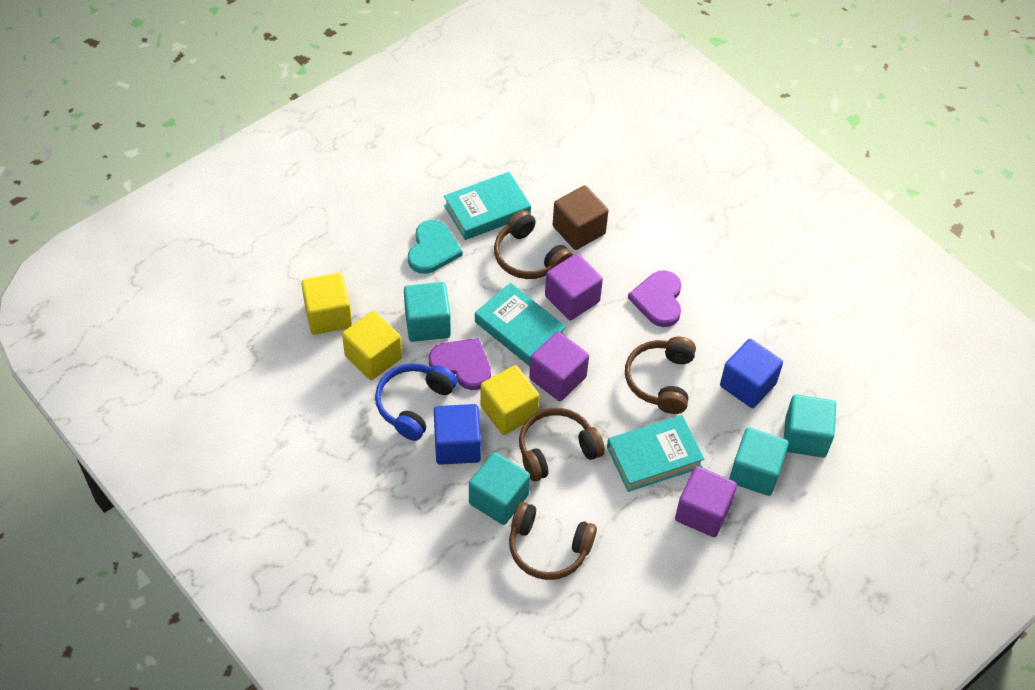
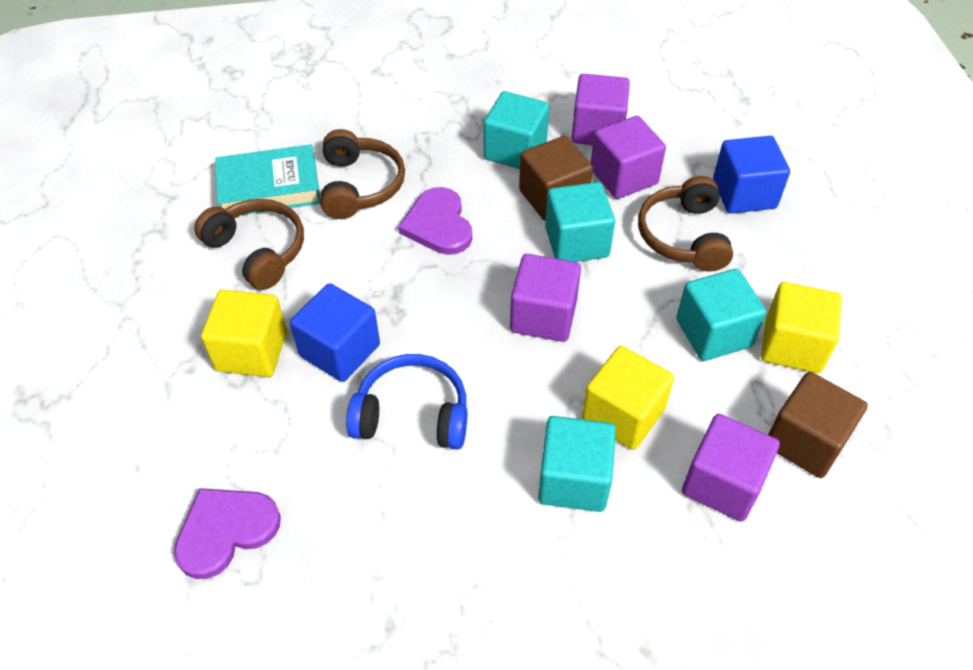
brown cube: 1 -> 2
brown headphones: 4 -> 3
purple cube: 3 -> 4
turquoise book: 3 -> 1
turquoise heart: 1 -> 0

